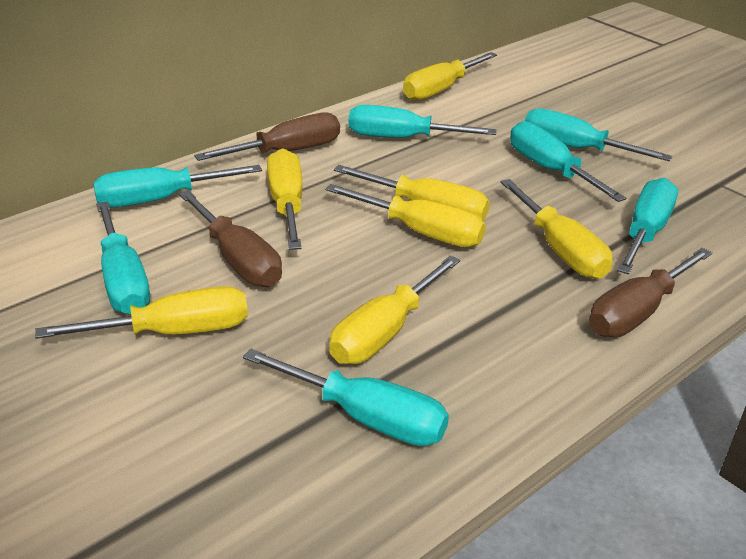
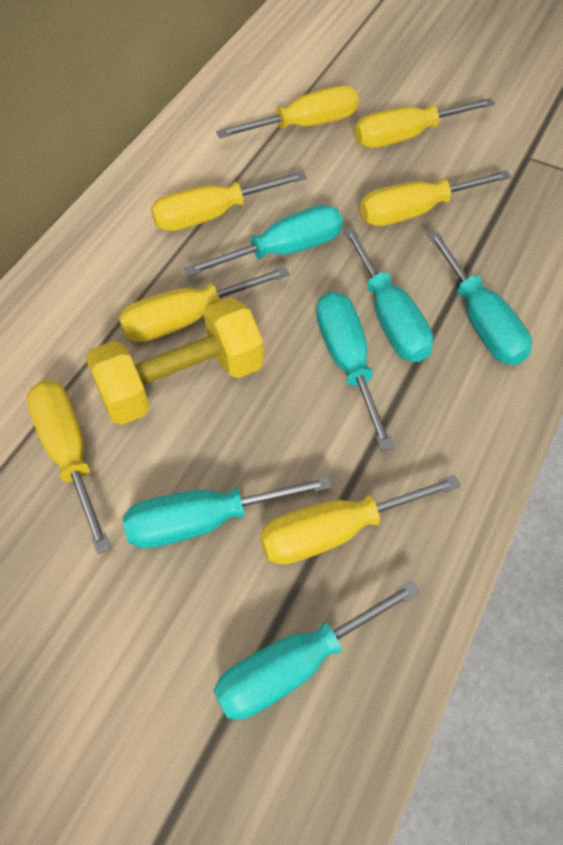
brown screwdriver: 3 -> 0
turquoise screwdriver: 7 -> 6
yellow dumbbell: 0 -> 1

